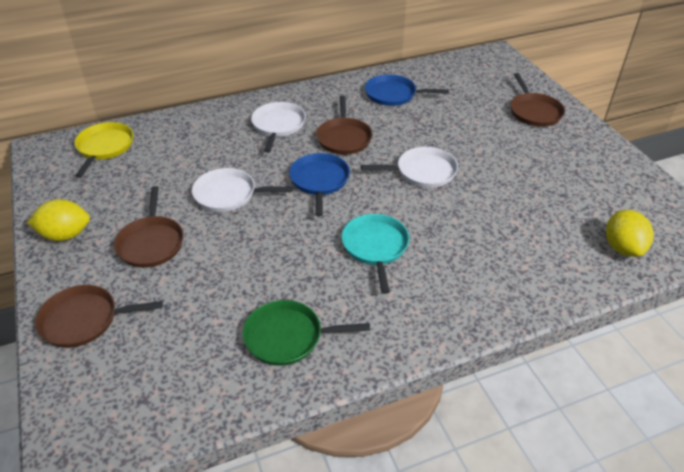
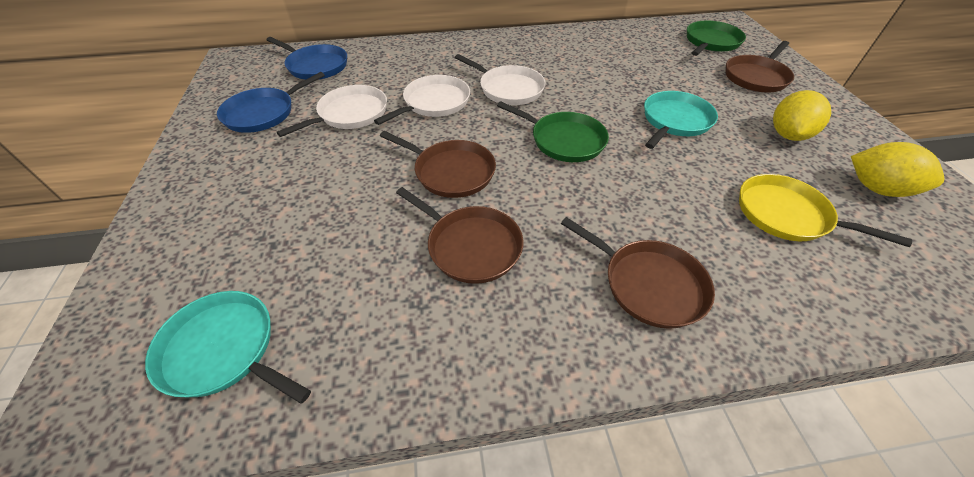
green pan: 1 -> 2
turquoise pan: 1 -> 2

